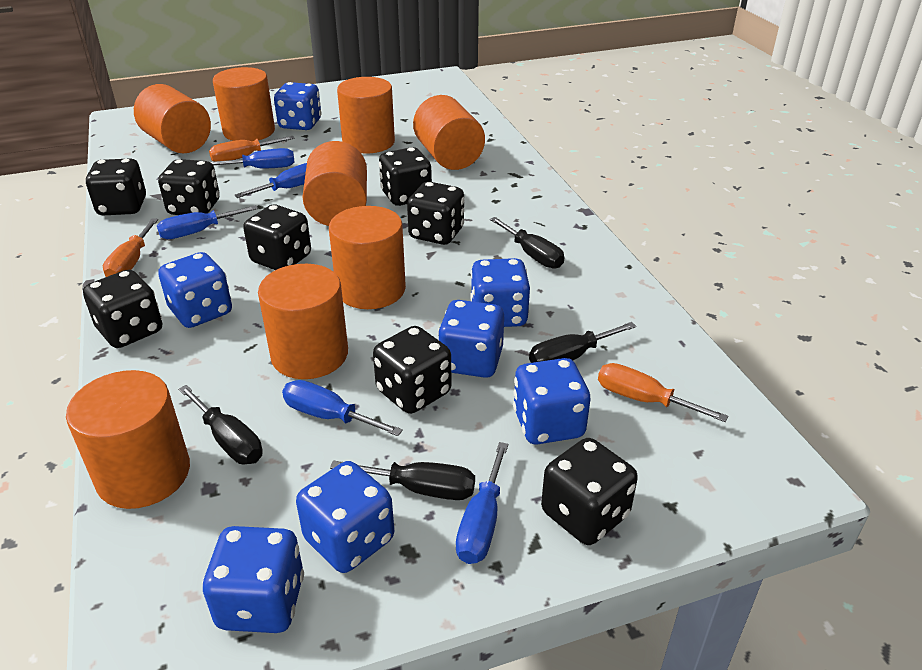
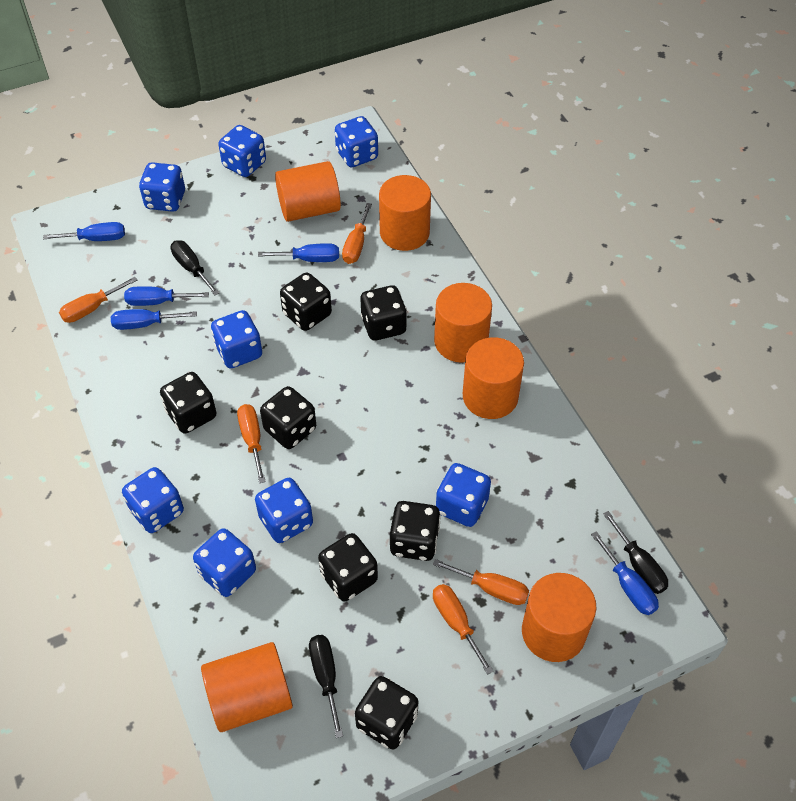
black dice: 8 -> 7
black screwdriver: 4 -> 3
blue dice: 7 -> 8
orange cylinder: 8 -> 6
orange screwdriver: 3 -> 5

